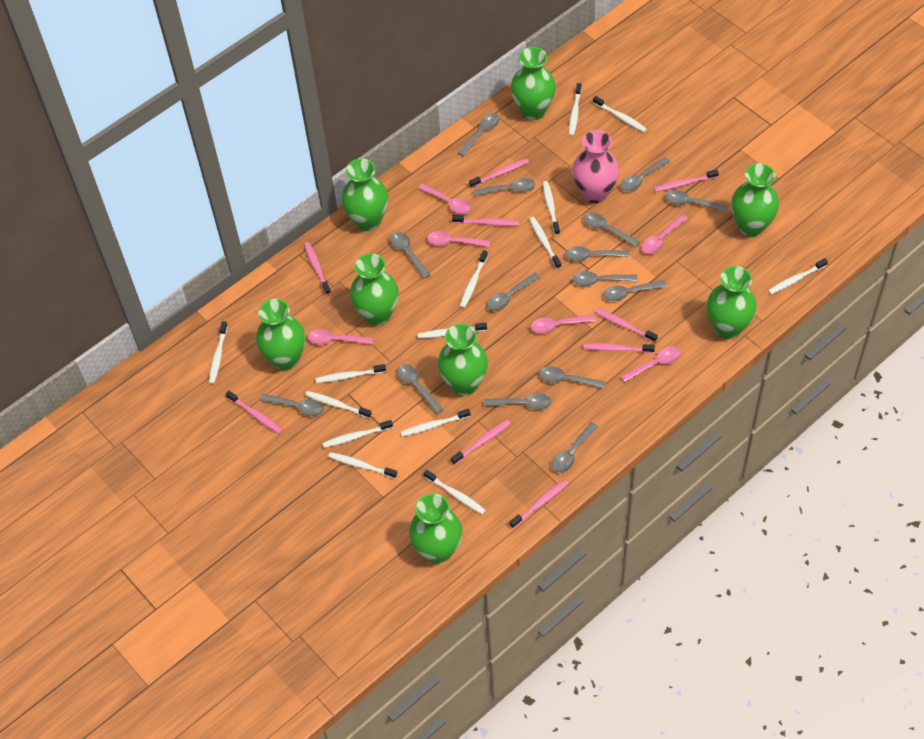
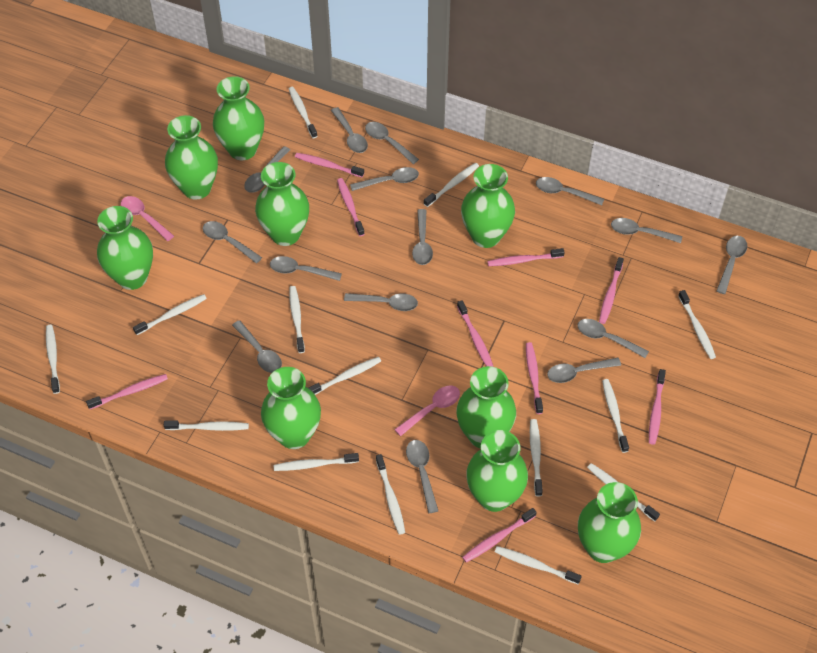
green vase: 8 -> 9
pink spoon: 6 -> 2
pink vase: 1 -> 0

